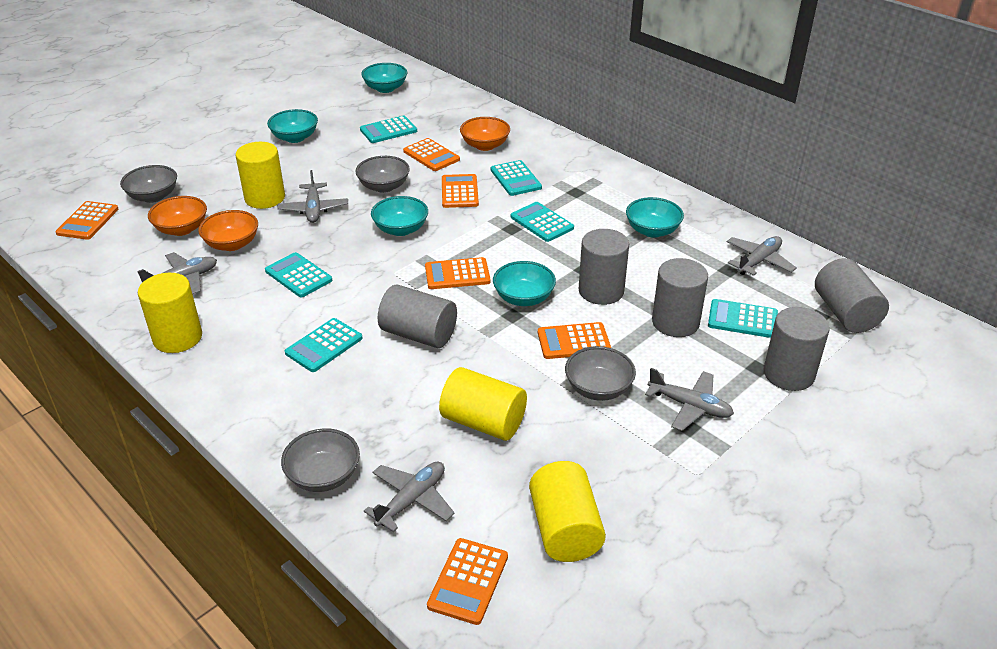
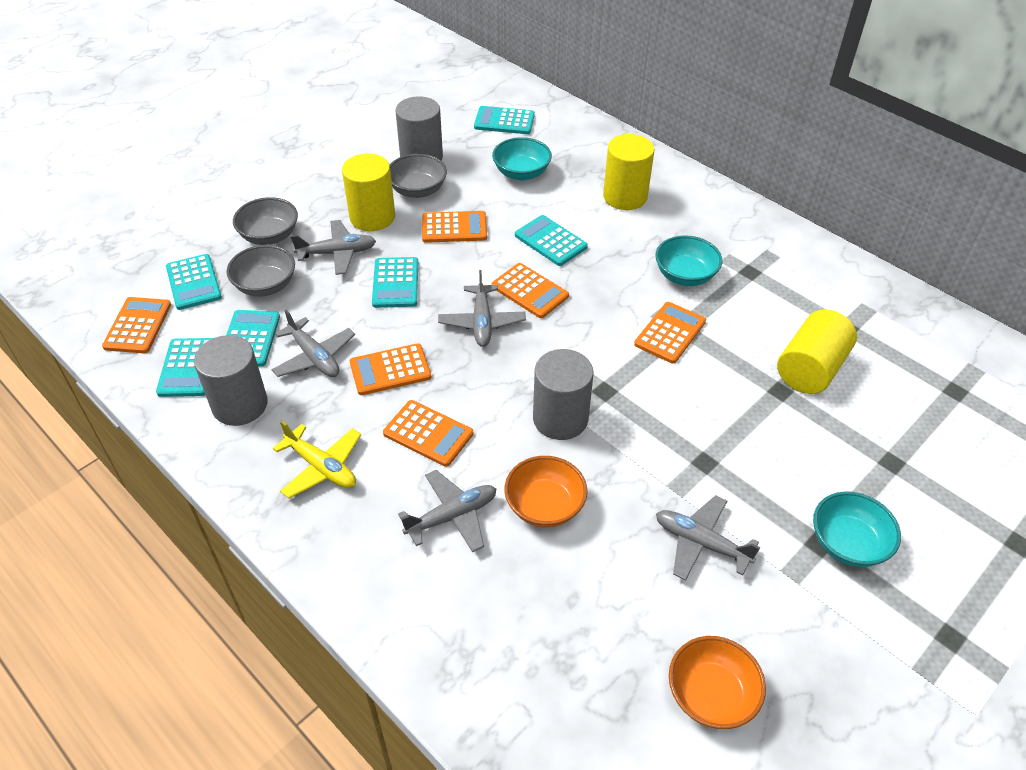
grey bowl: 4 -> 3
grey cylinder: 5 -> 3
orange bowl: 3 -> 2
turquoise bowl: 5 -> 3
yellow cylinder: 4 -> 3
yellow plane: 0 -> 1

